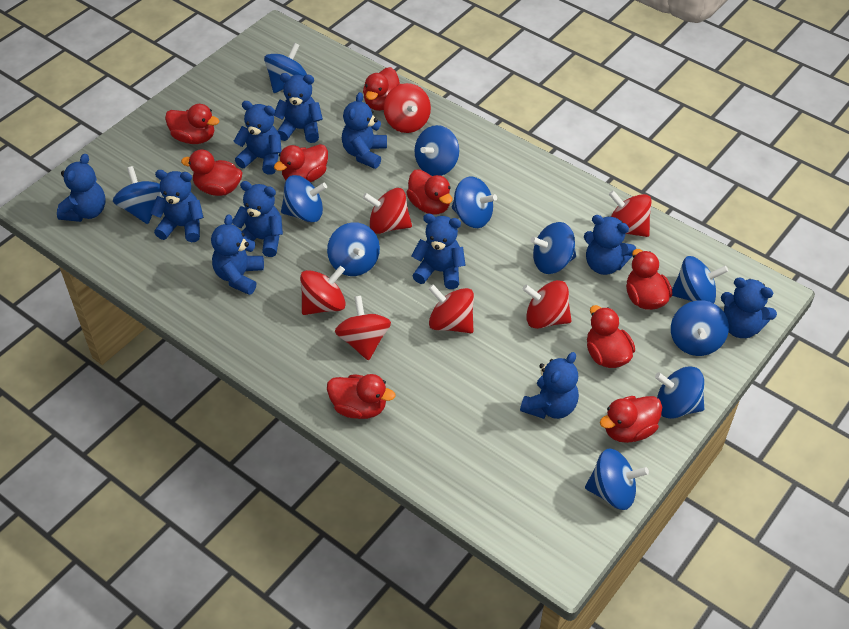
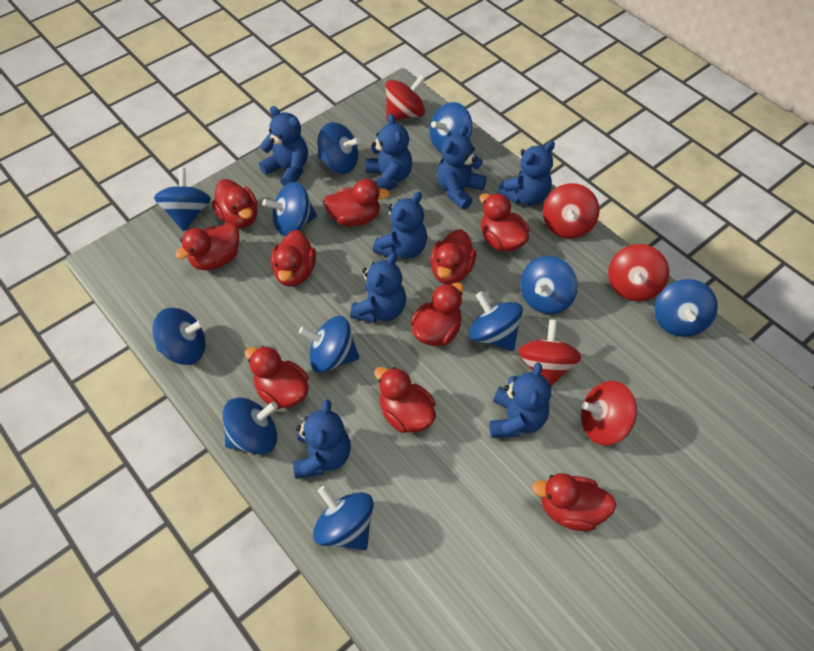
blue teddy bear: 11 -> 8
red duck: 9 -> 10
red spinning top: 7 -> 5

